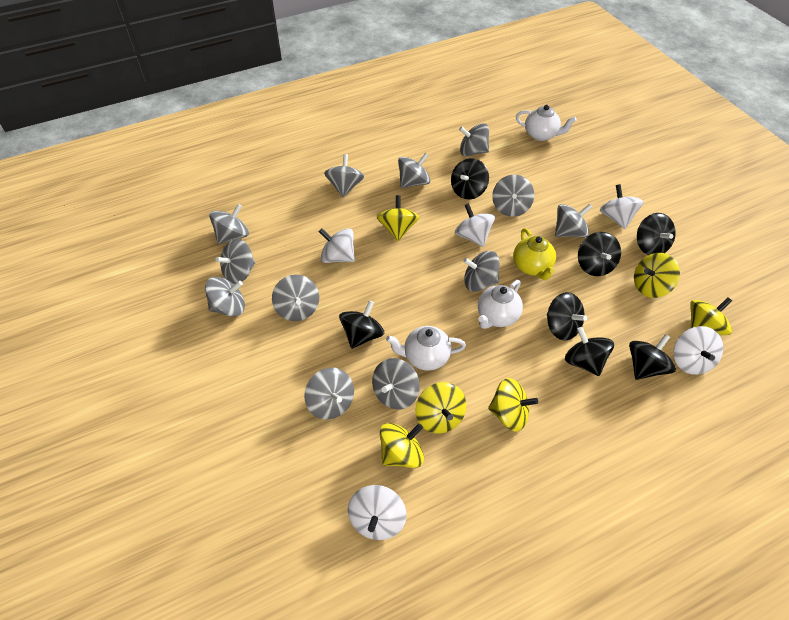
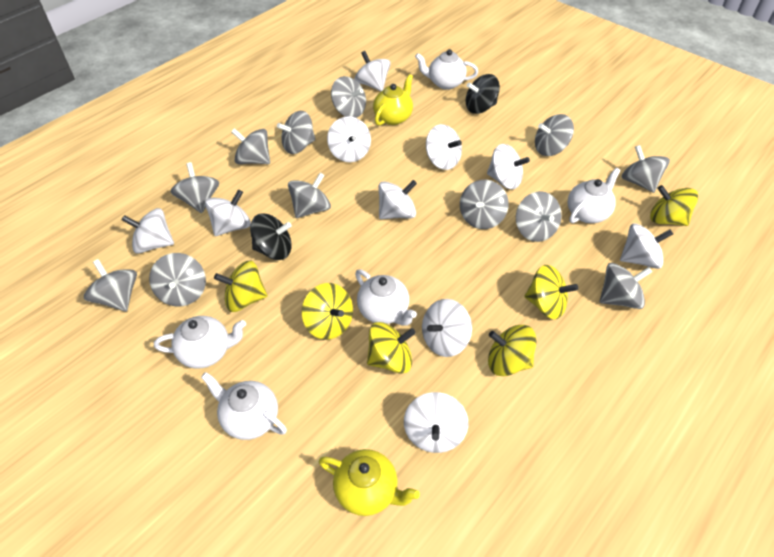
black spinning top: 7 -> 2
white spinning top: 5 -> 10
white teapot: 3 -> 5
yellow teapot: 1 -> 2

